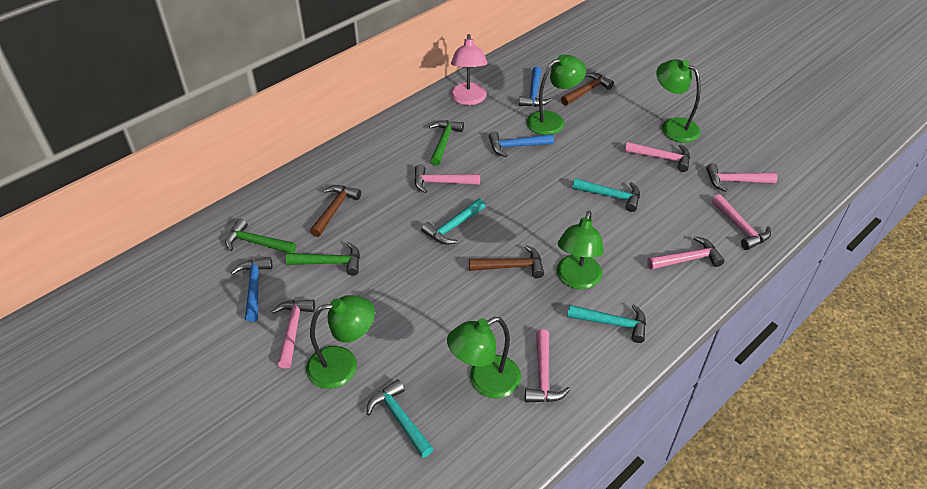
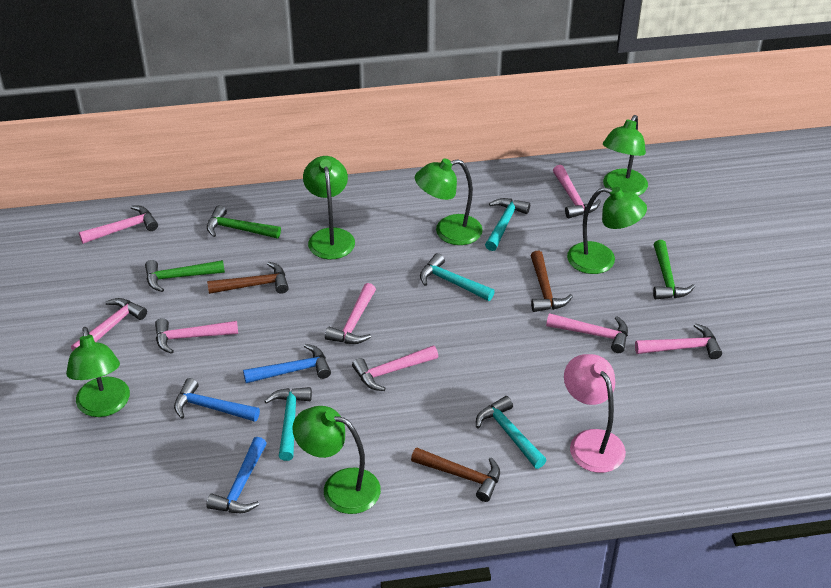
green lamp: 5 -> 6
pink hammer: 7 -> 8

